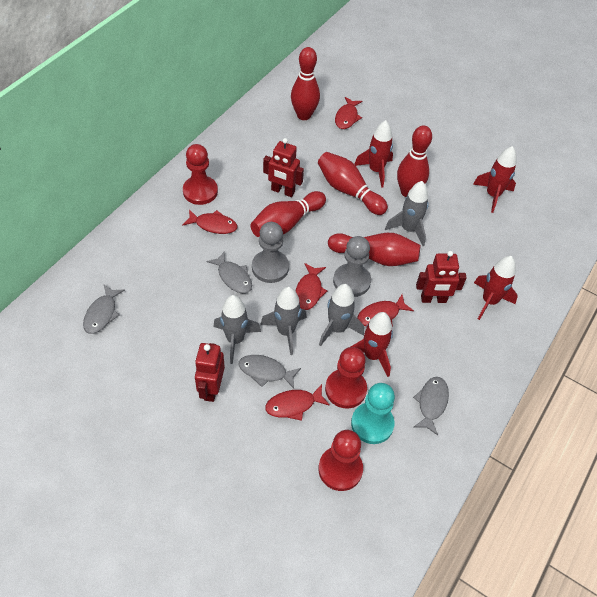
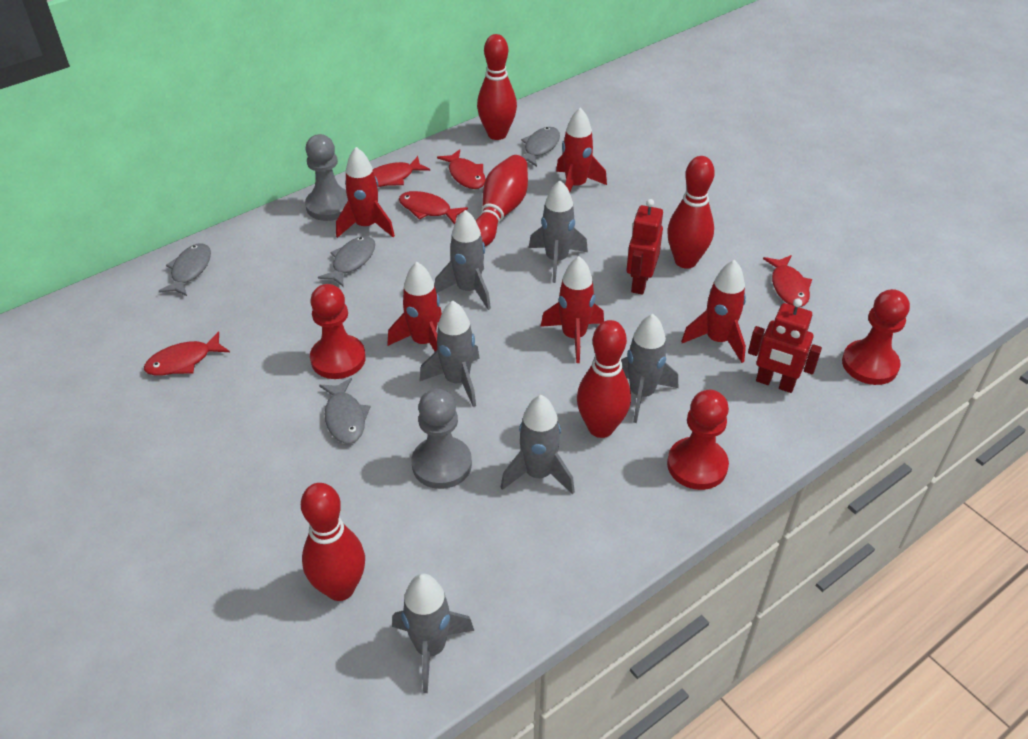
grey rocket: 4 -> 6
red robot: 3 -> 2
red rocket: 4 -> 5
turquoise pawn: 1 -> 0

